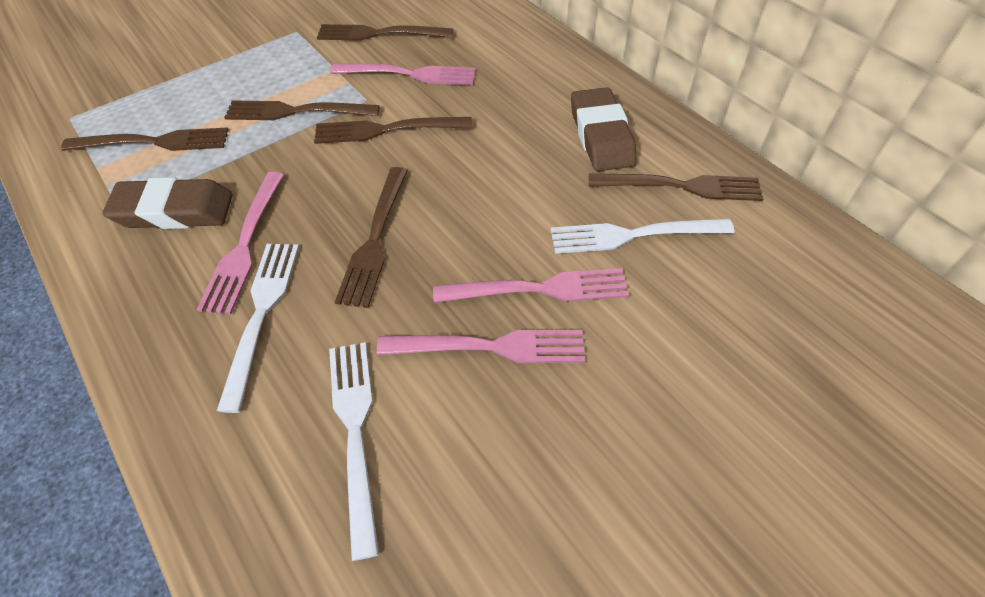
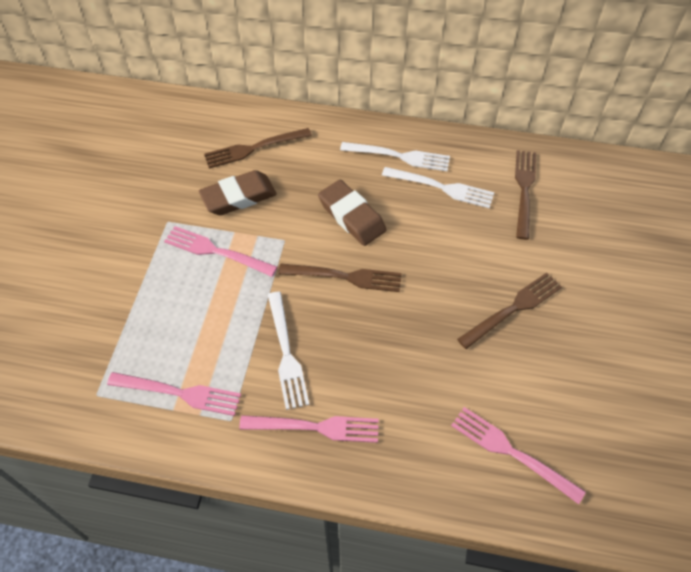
brown fork: 6 -> 4

